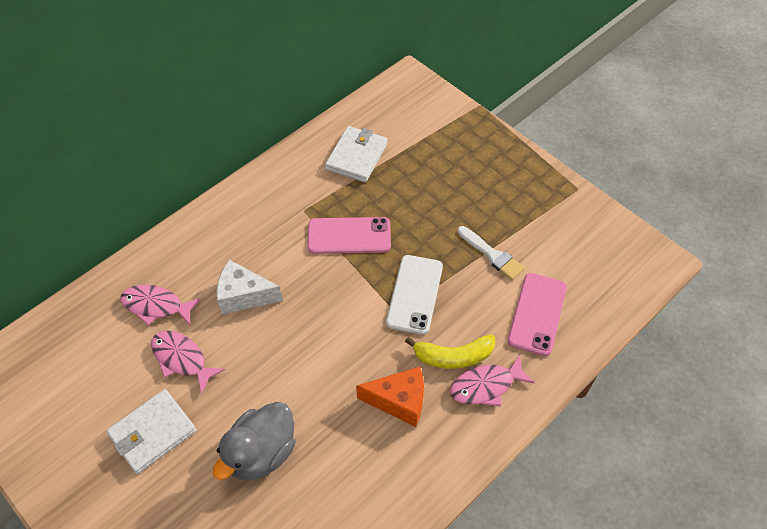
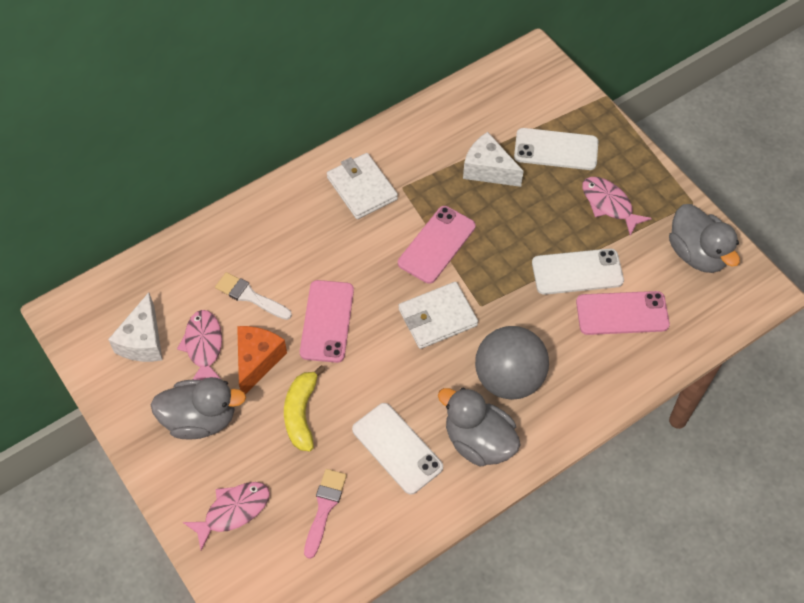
grey ball: 0 -> 1
grey duck: 1 -> 3
pink brush: 0 -> 1
pink phone: 2 -> 3
white cheese: 1 -> 2
white phone: 1 -> 3

